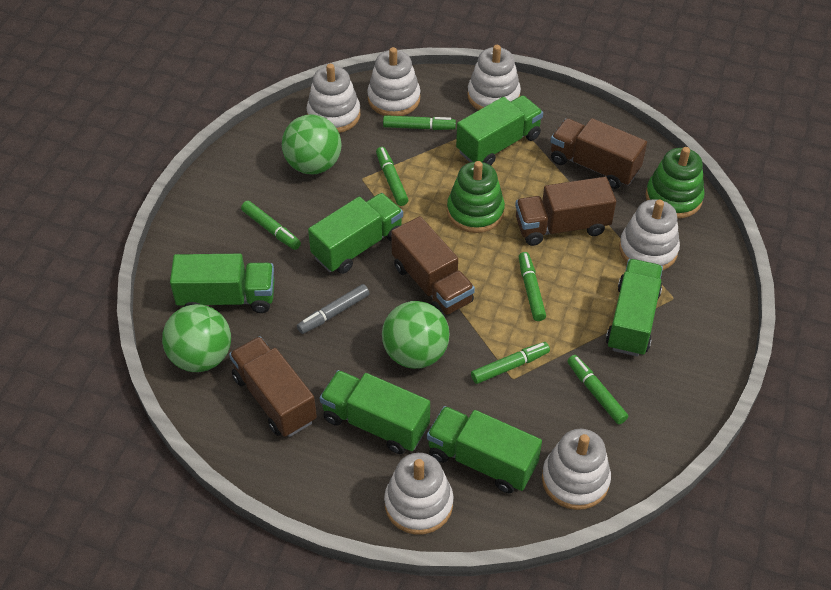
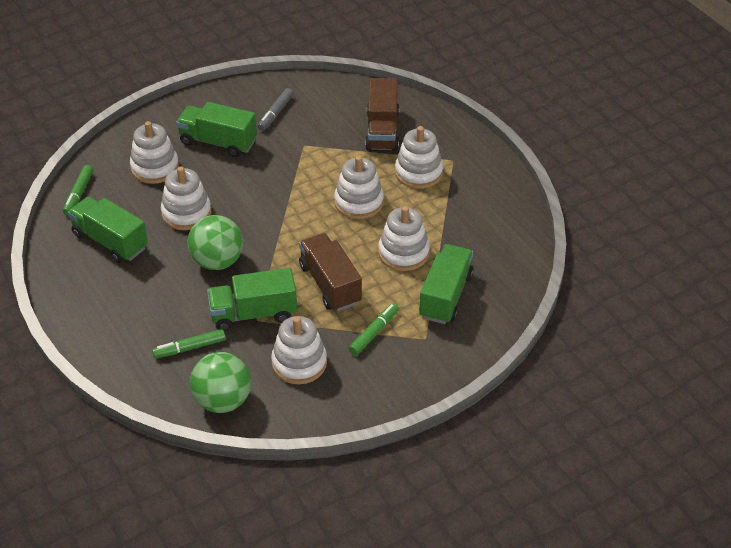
brown truck: 4 -> 2
green ball: 3 -> 2
green marker: 6 -> 3
green stacking toy: 2 -> 0
green truck: 6 -> 4

